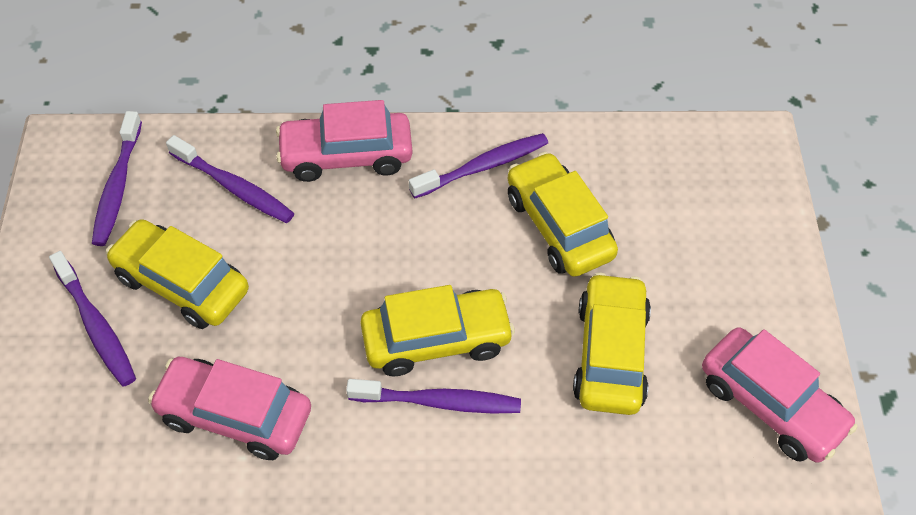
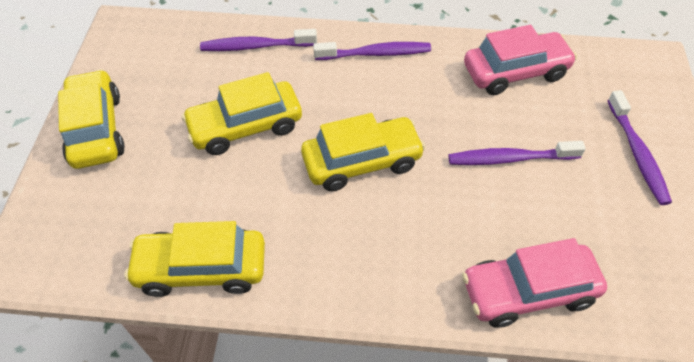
pink car: 3 -> 2
purple toothbrush: 5 -> 4

